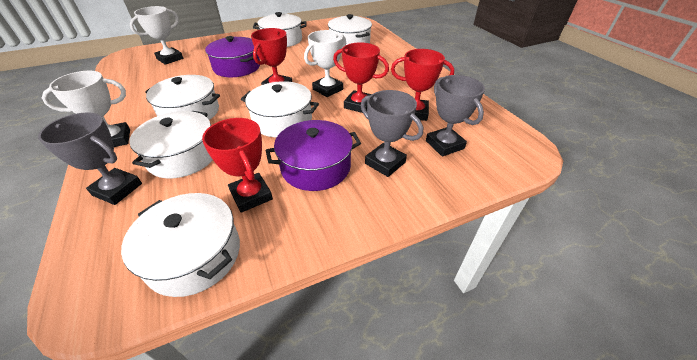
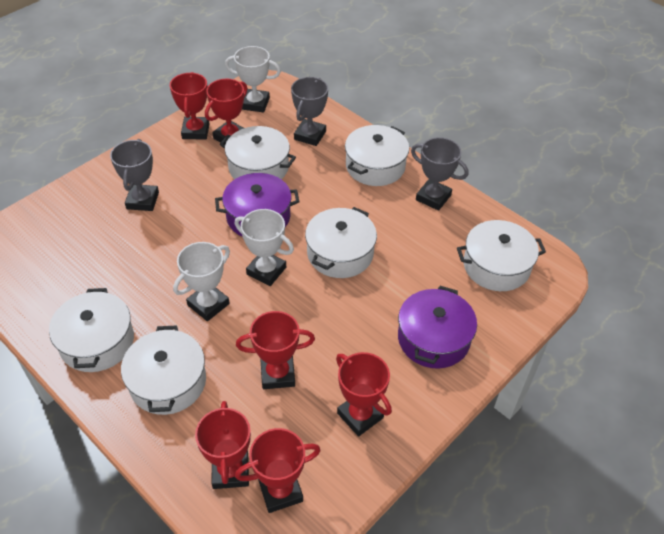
red trophy: 4 -> 6

